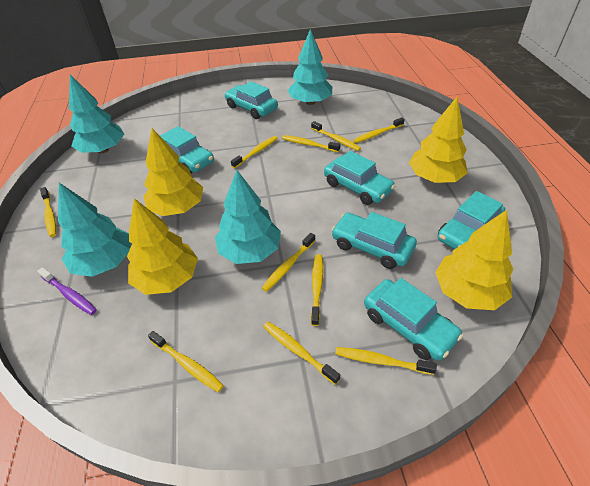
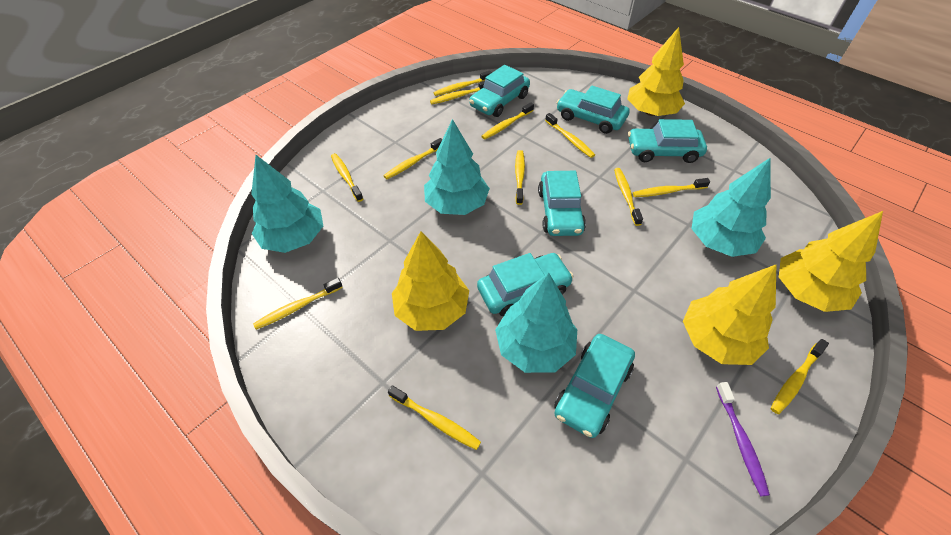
yellow toothbrush: 10 -> 12

